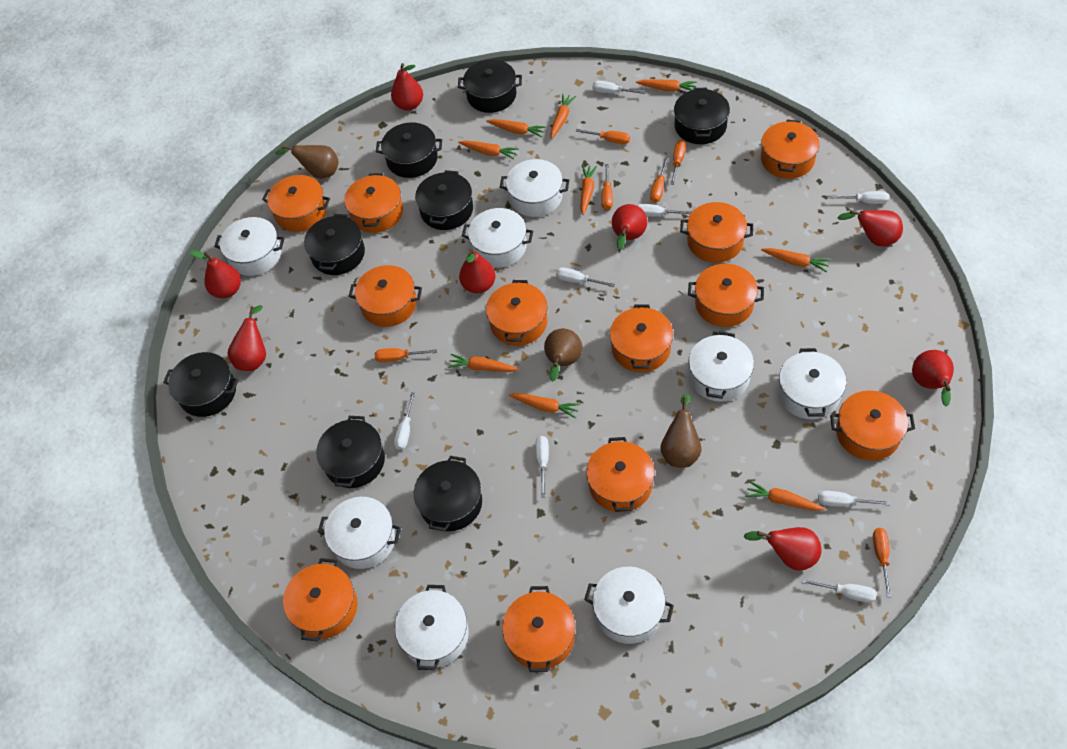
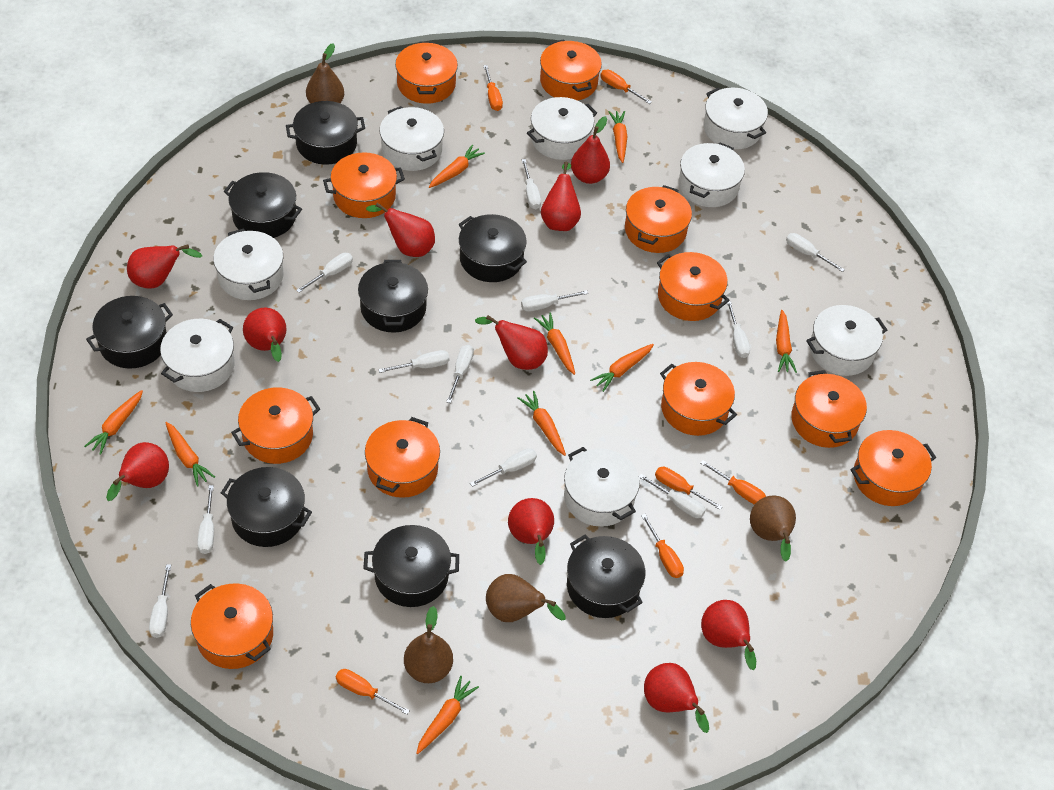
brown pear: 3 -> 4
orange pot: 12 -> 11
red pear: 8 -> 10
white screwdriver: 8 -> 11

